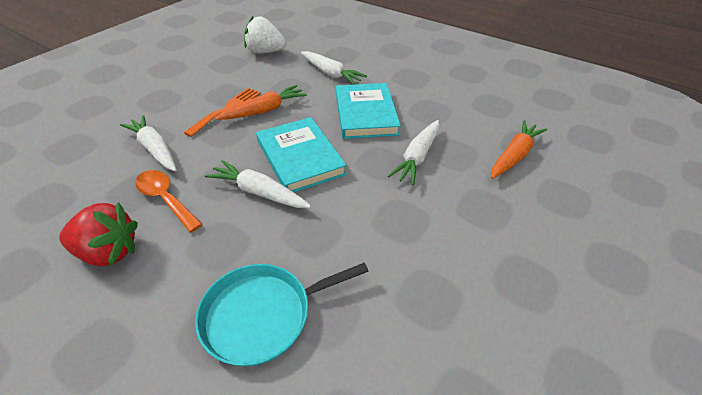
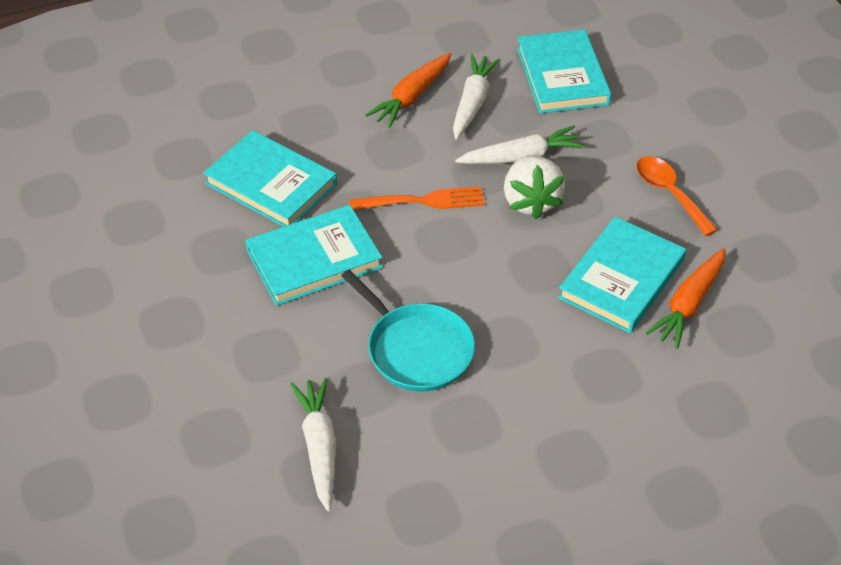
red strawberry: 1 -> 0
turquoise book: 2 -> 4
white carrot: 4 -> 3

